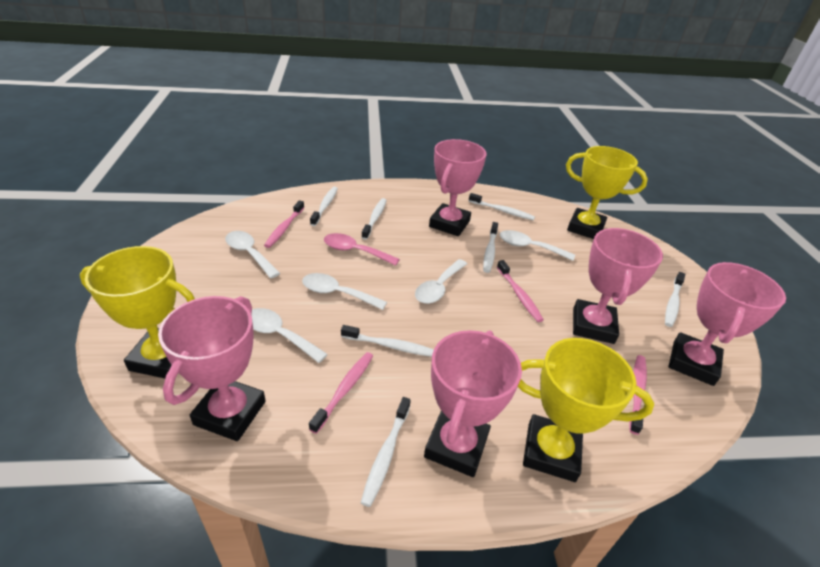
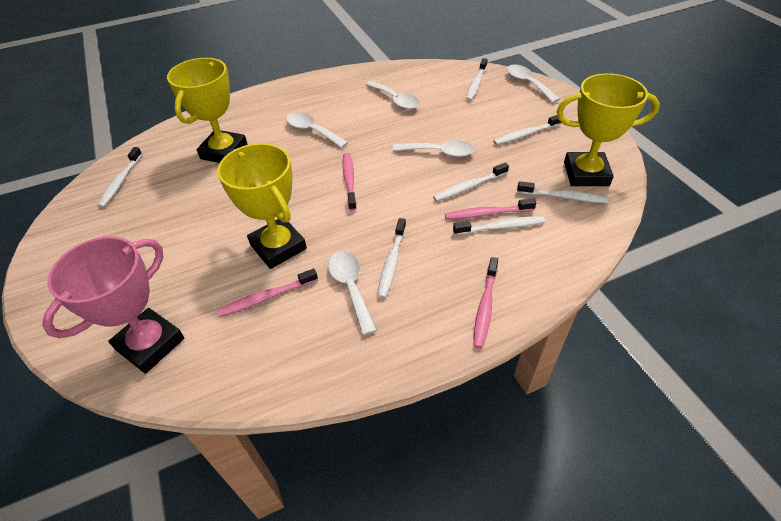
pink spoon: 1 -> 0
pink trophy: 5 -> 1

